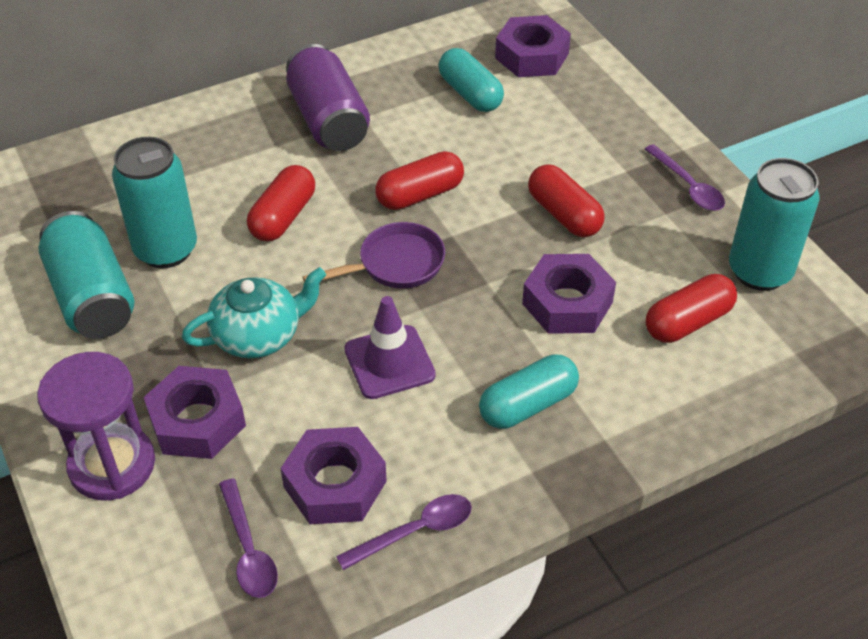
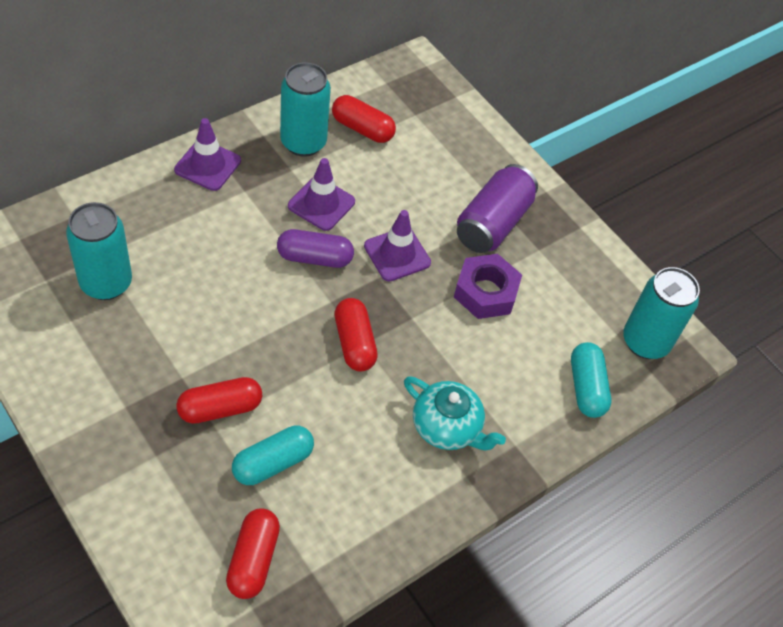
purple capsule: 0 -> 1
purple hourglass: 1 -> 0
purple nut: 4 -> 1
purple pan: 1 -> 0
purple spoon: 3 -> 0
purple traffic cone: 1 -> 3

